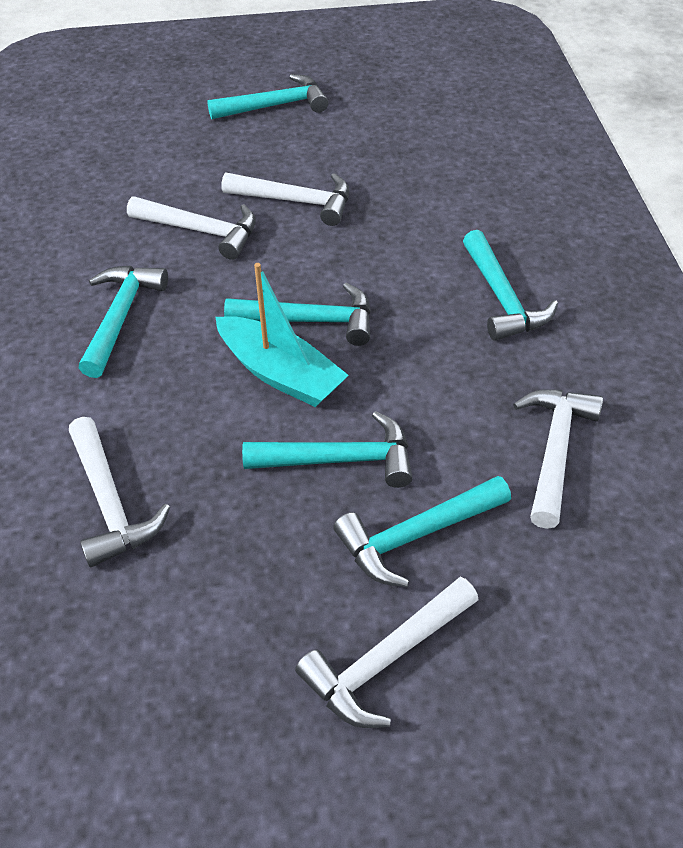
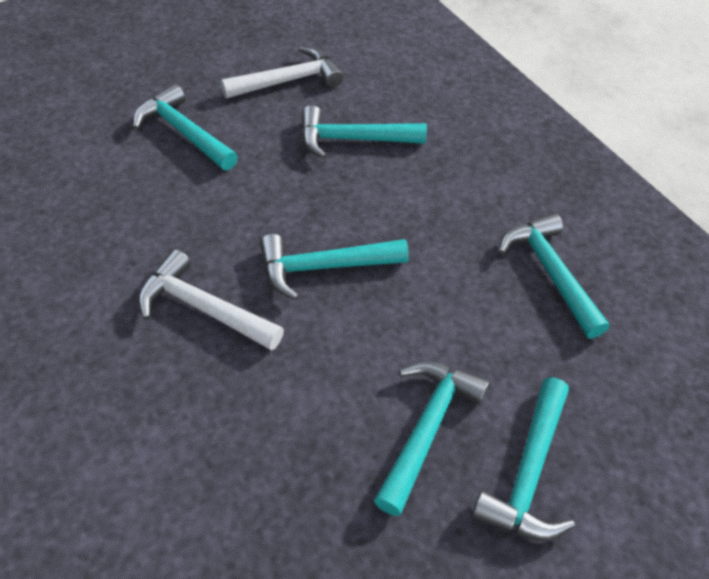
turquoise boat: 1 -> 0
white hammer: 5 -> 2

